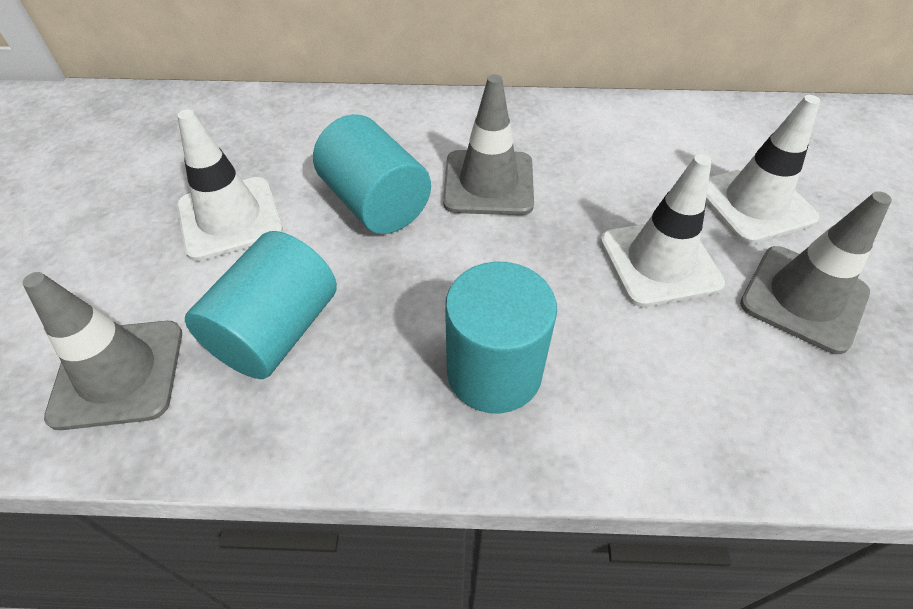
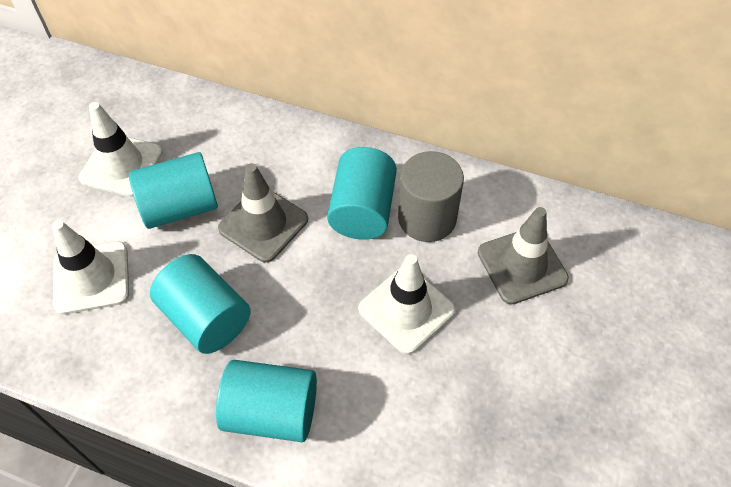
grey cylinder: 0 -> 1
grey traffic cone: 3 -> 2
turquoise cylinder: 3 -> 4

